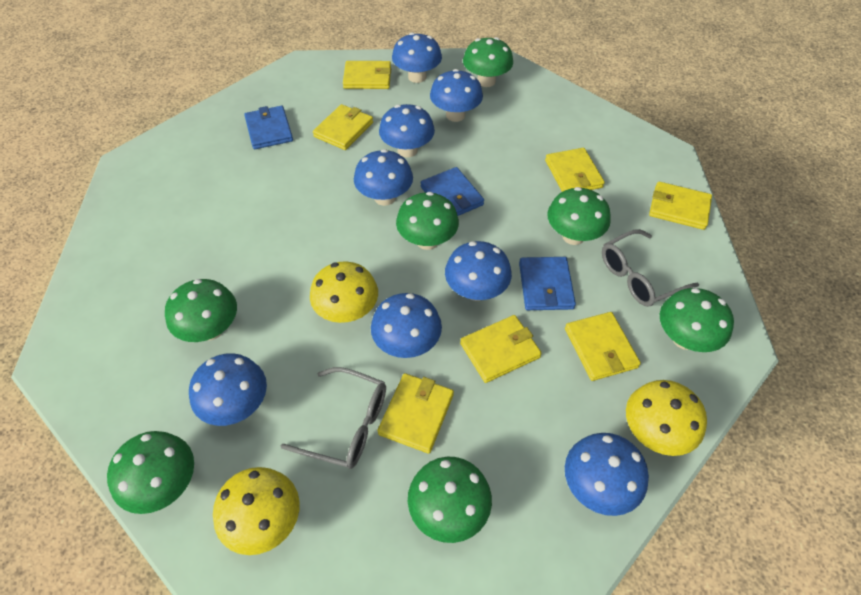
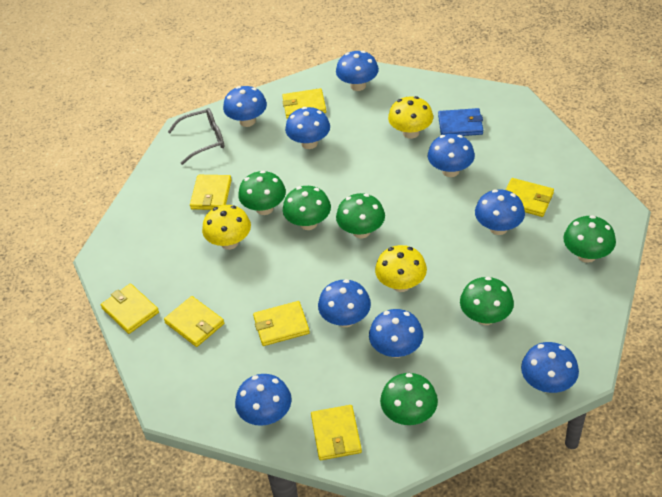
blue mushroom: 8 -> 9
blue wallet: 3 -> 1
green mushroom: 7 -> 6
grey glasses: 2 -> 1

